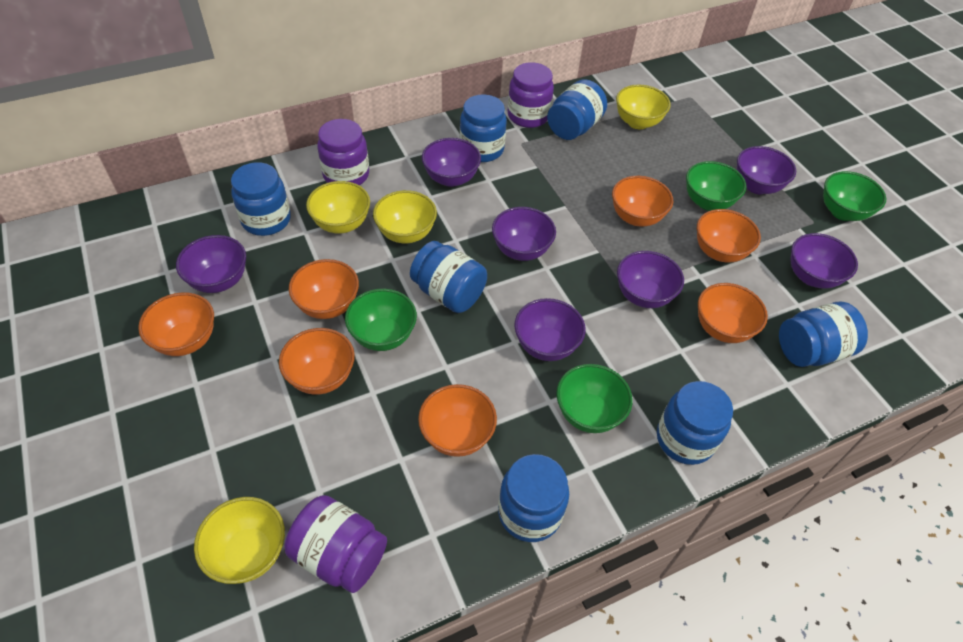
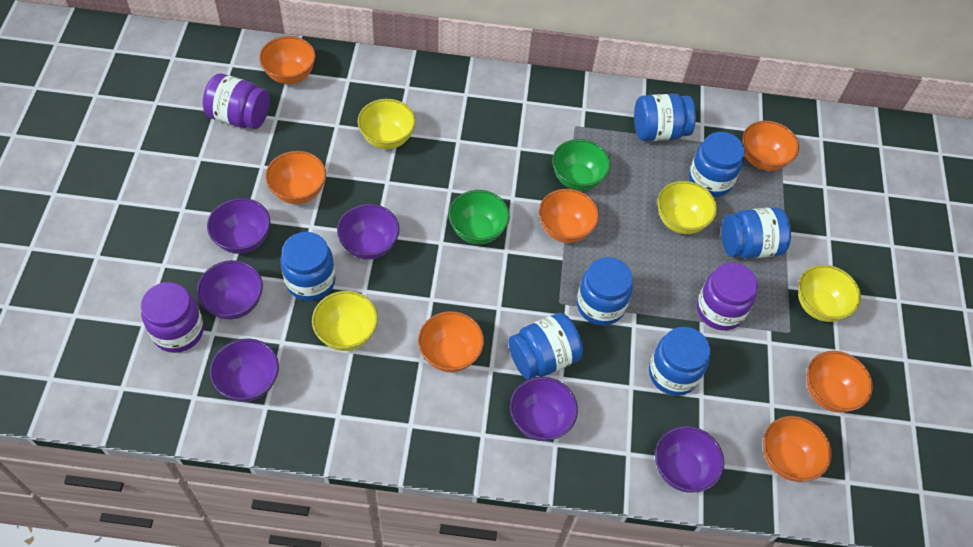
green bowl: 4 -> 2
purple bowl: 7 -> 6

